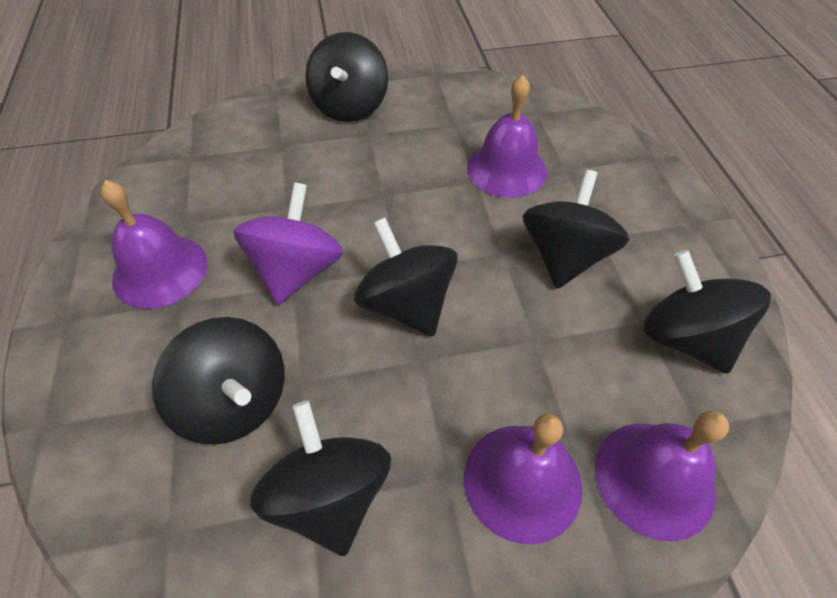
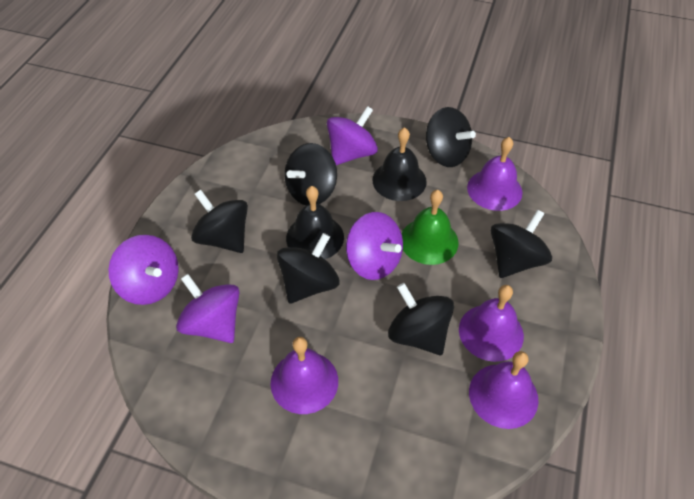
black bell: 0 -> 2
green bell: 0 -> 1
purple spinning top: 1 -> 4

